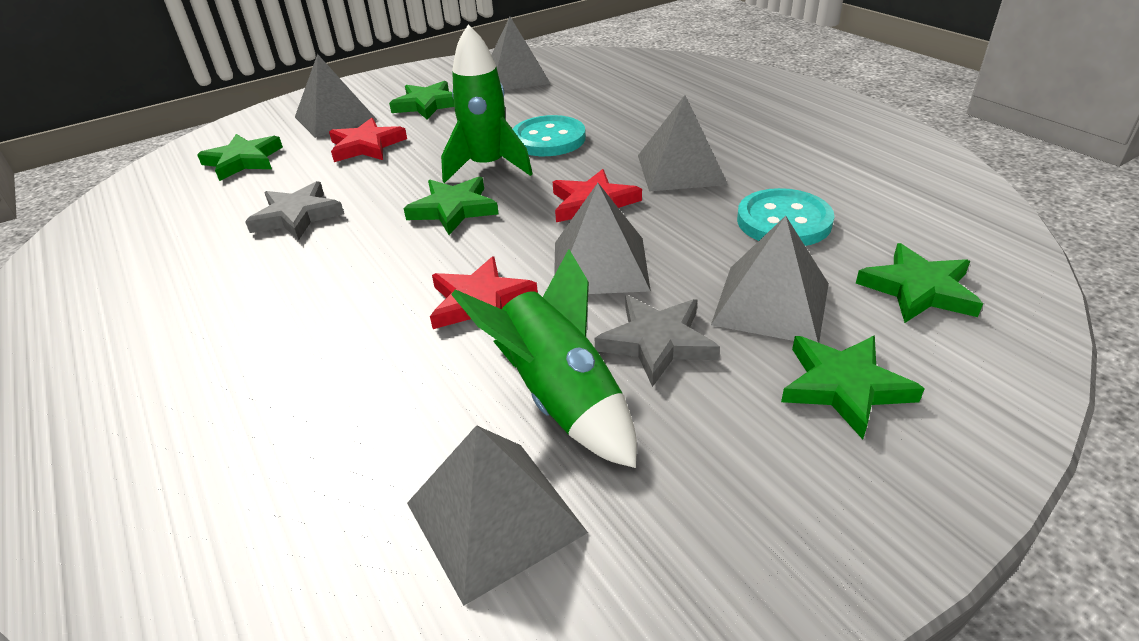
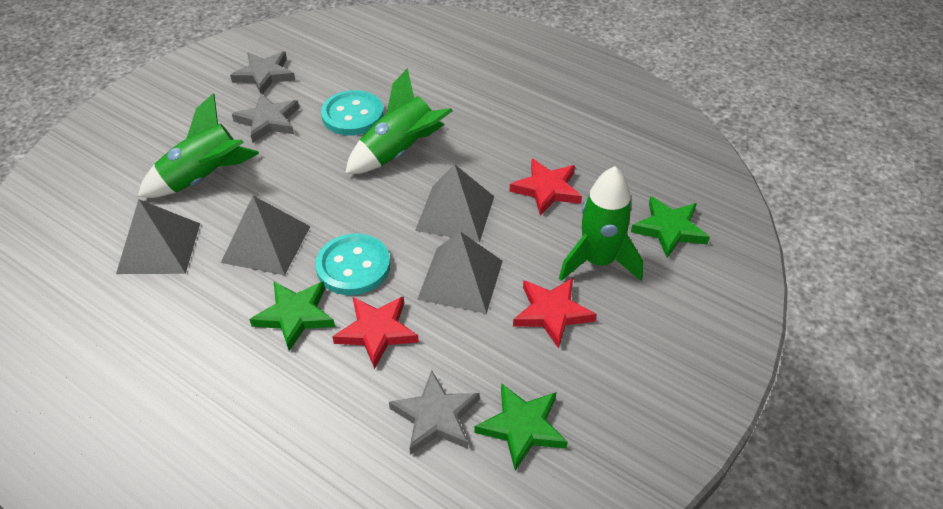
green rocket: 2 -> 3
green star: 5 -> 3
grey pyramid: 6 -> 4
grey star: 2 -> 3

